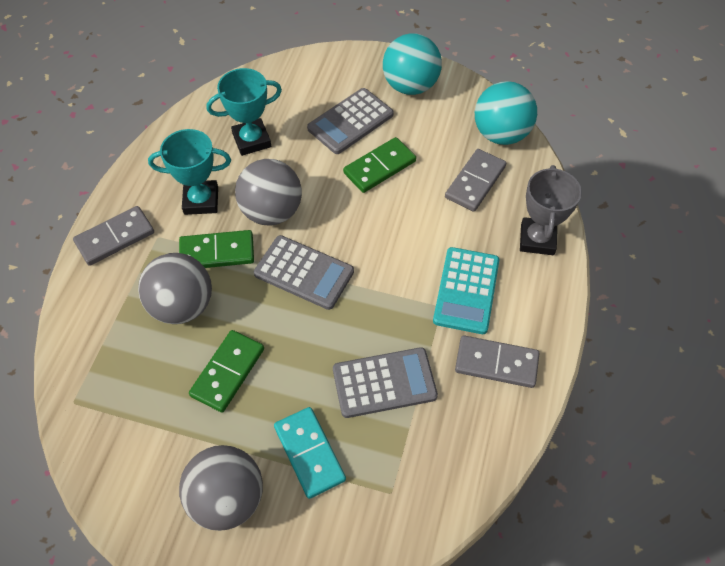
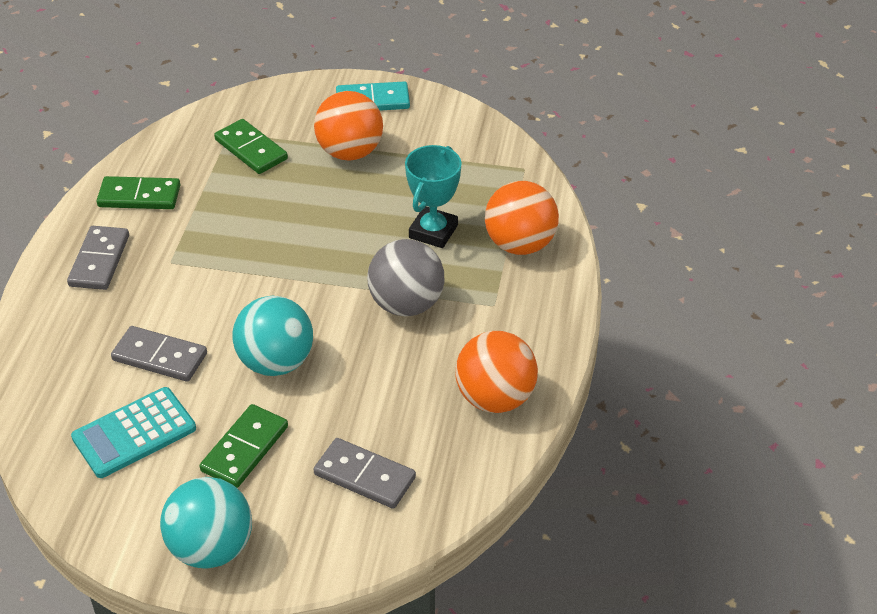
grey ball: 3 -> 1
grey calculator: 3 -> 0
grey trophy: 1 -> 0
orange ball: 0 -> 3
turquoise trophy: 2 -> 1

